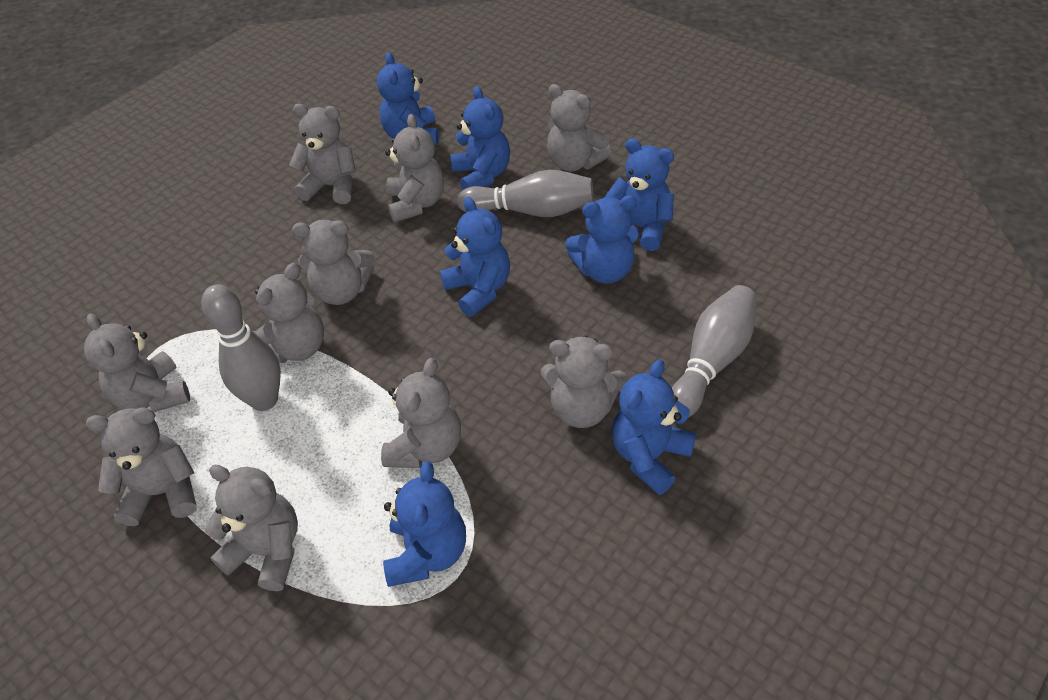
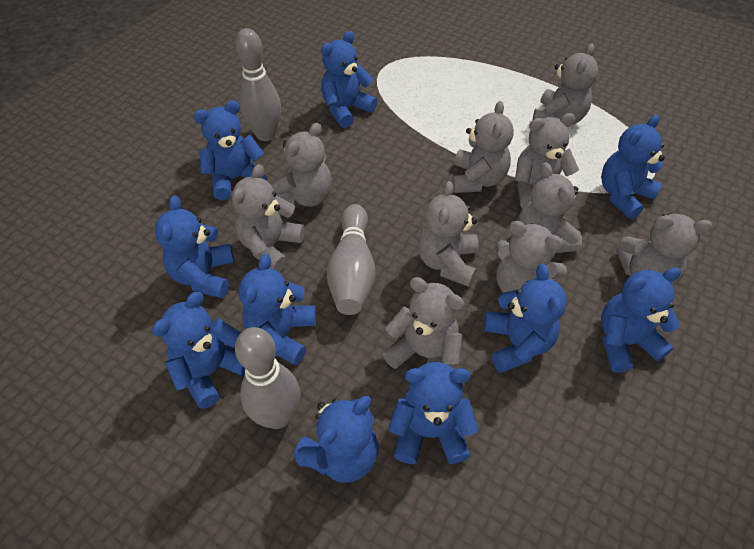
blue teddy bear: 7 -> 10

